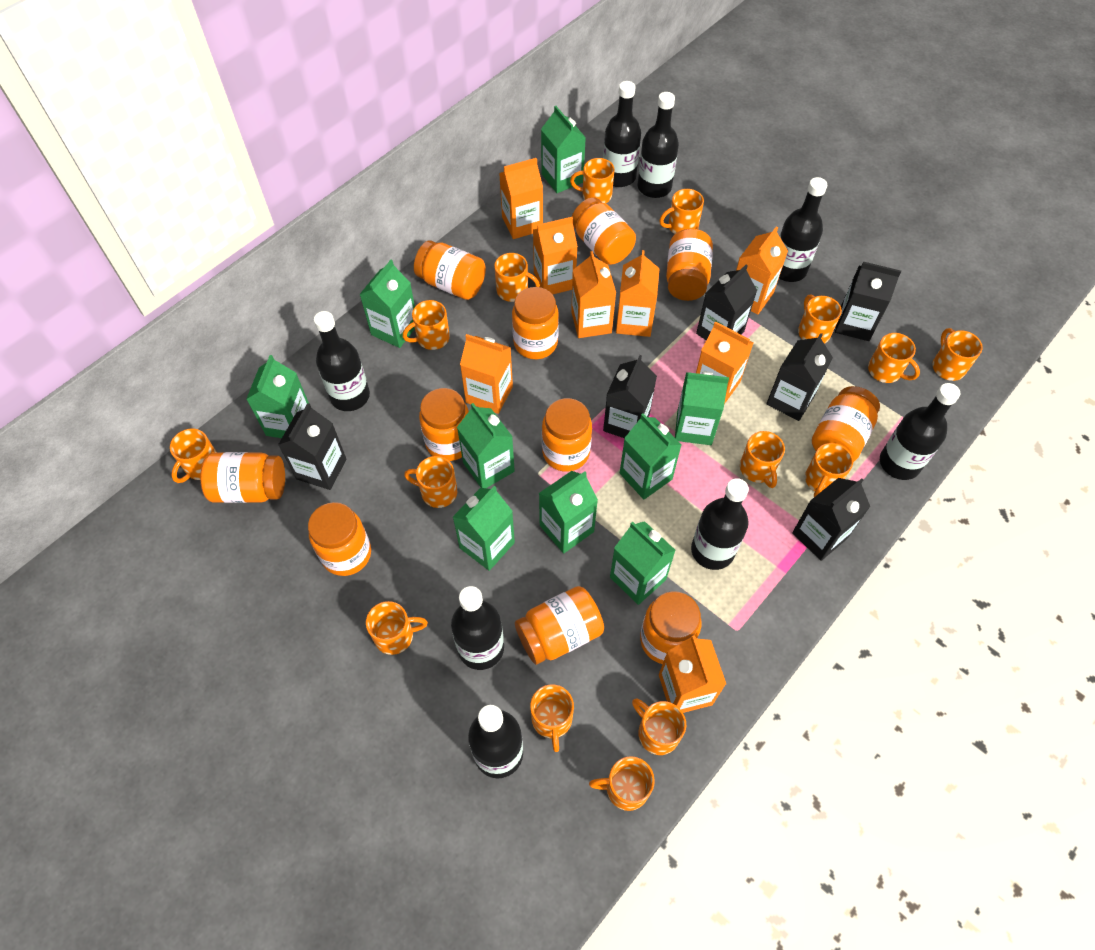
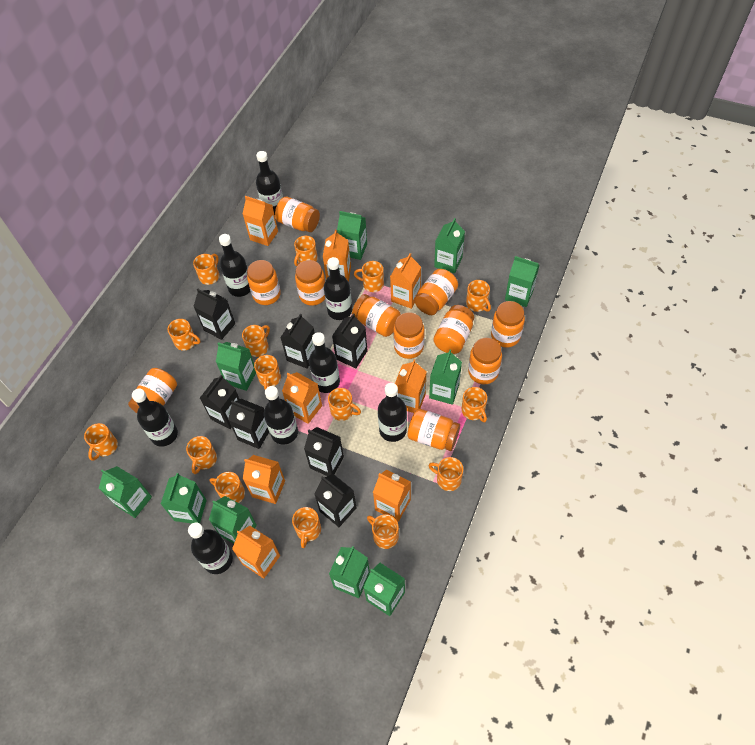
black carton: 6 -> 7
green carton: 9 -> 10

